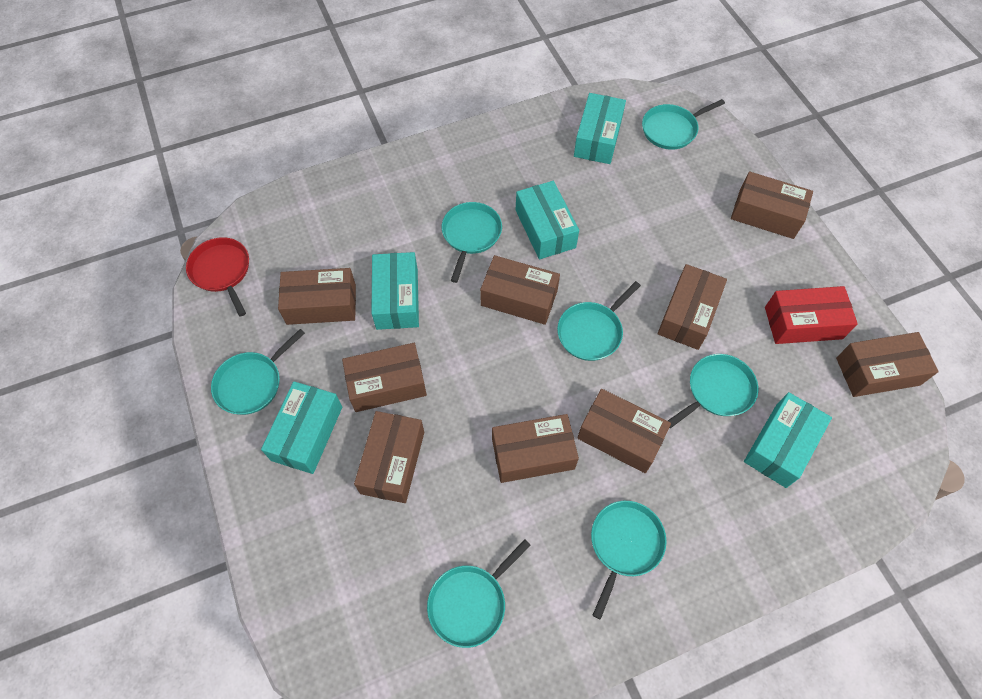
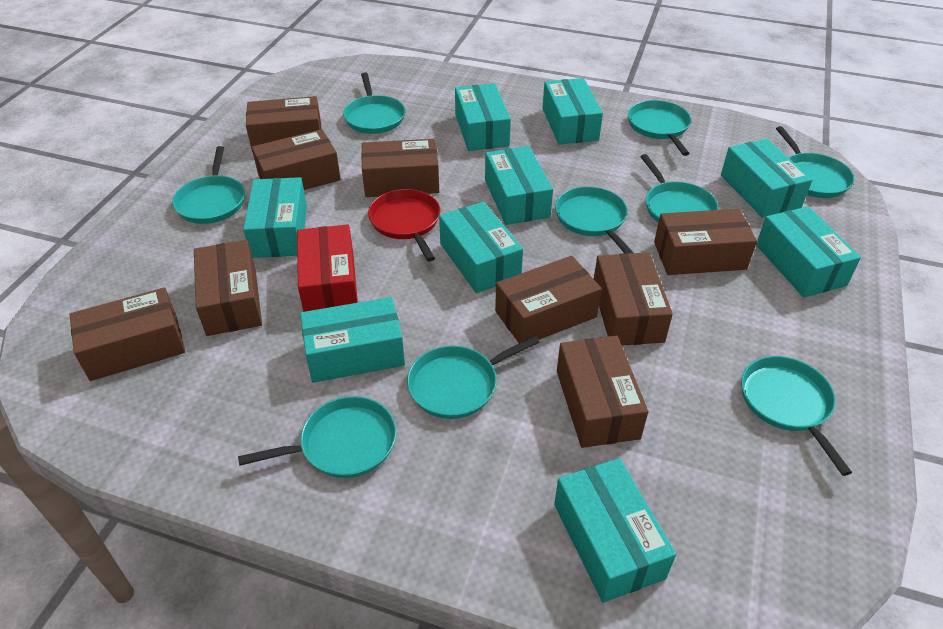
turquoise box: 5 -> 9
turquoise pan: 7 -> 9

